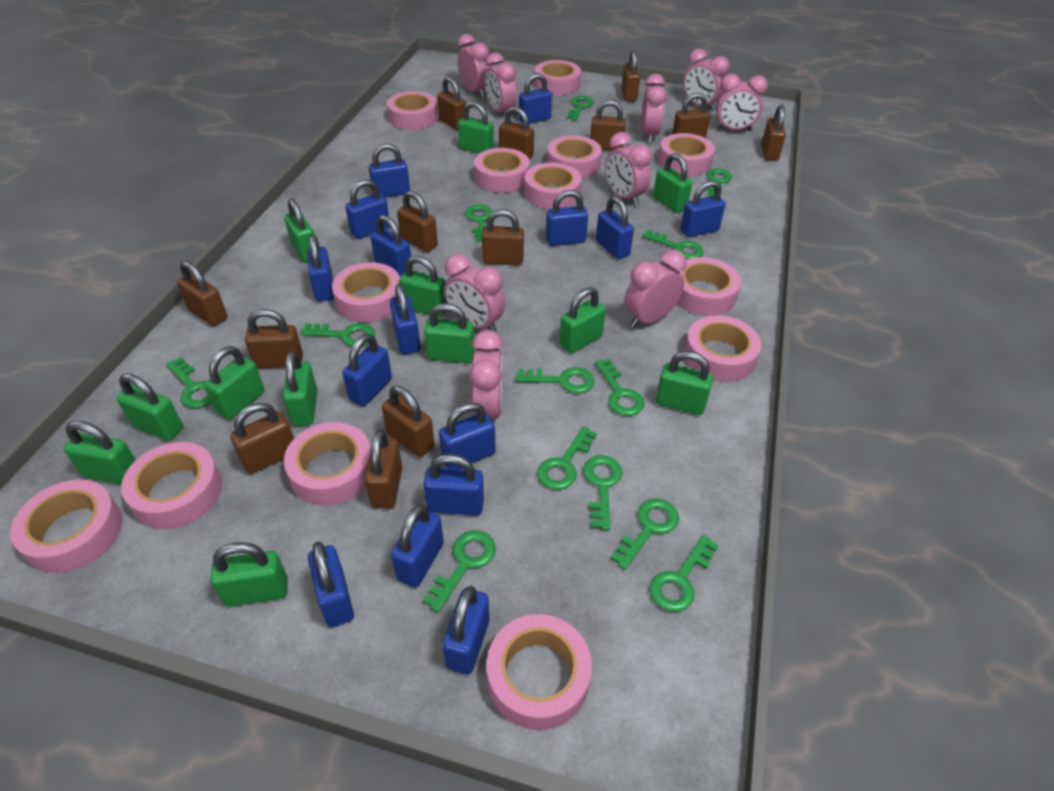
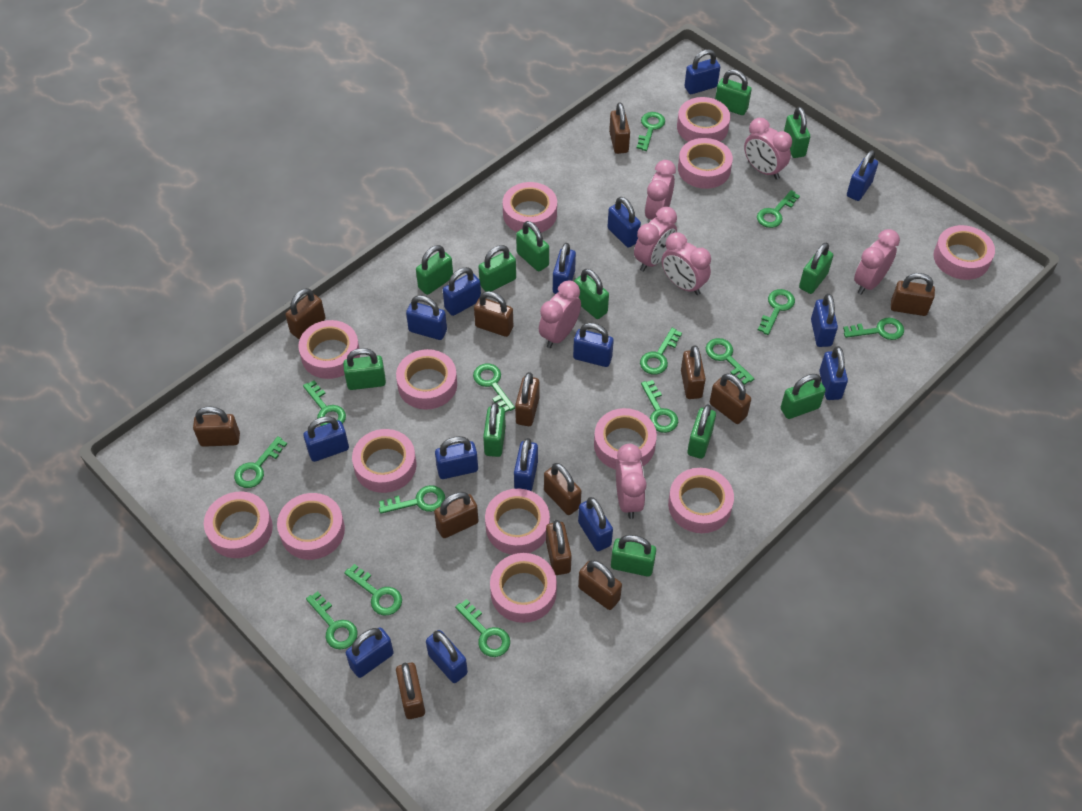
green key: 13 -> 14
pink clock: 9 -> 7

